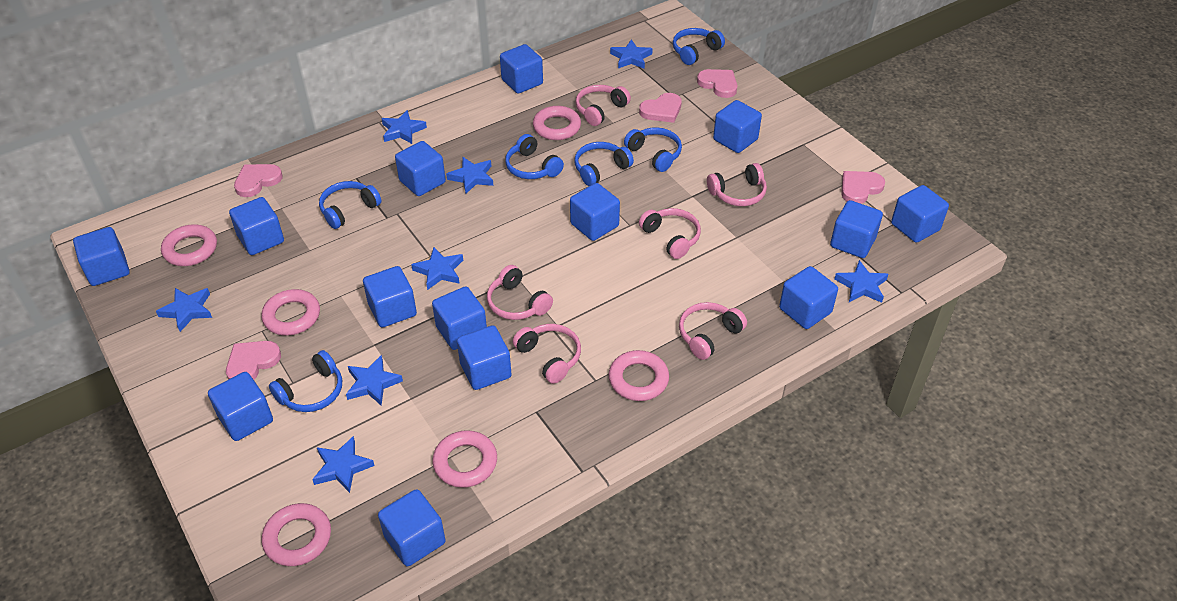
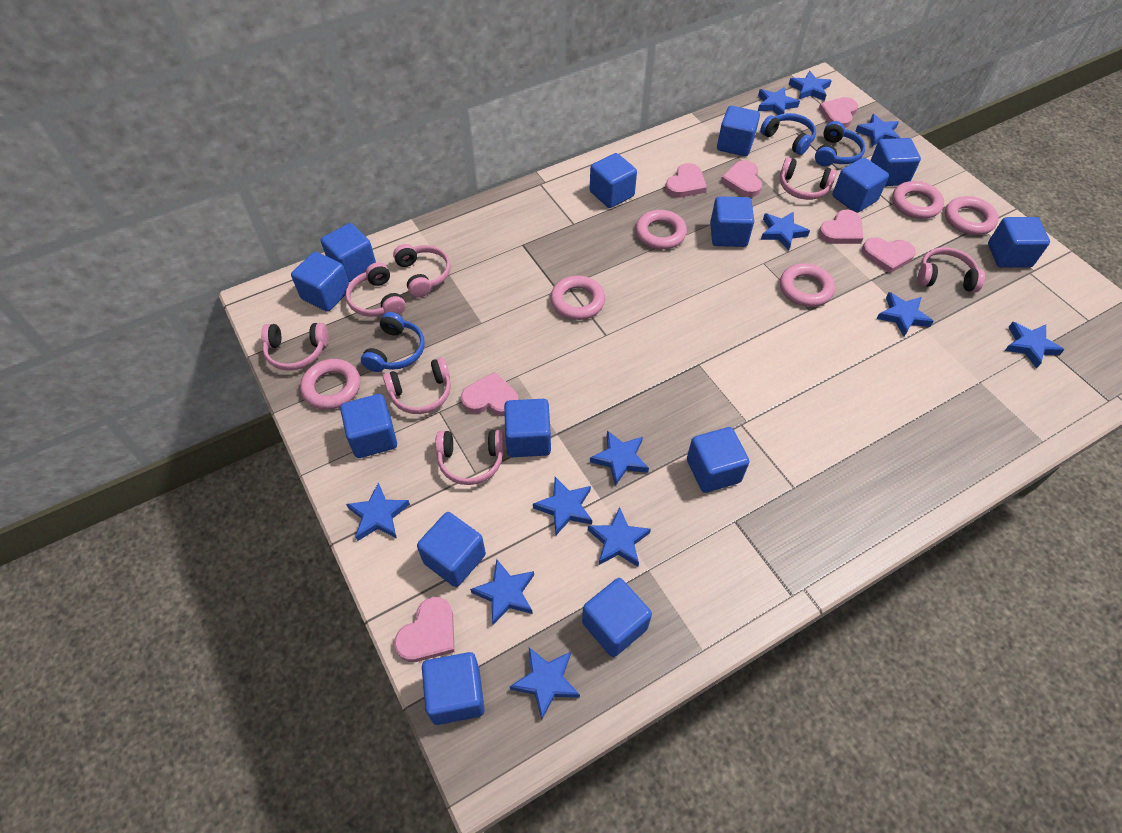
blue headphones: 6 -> 3
blue star: 8 -> 12
pink headphones: 6 -> 7
pink heart: 5 -> 7

